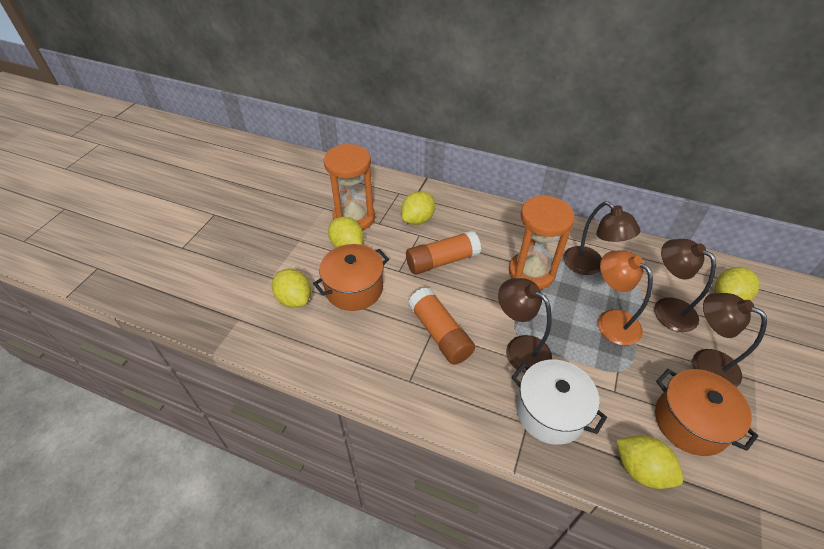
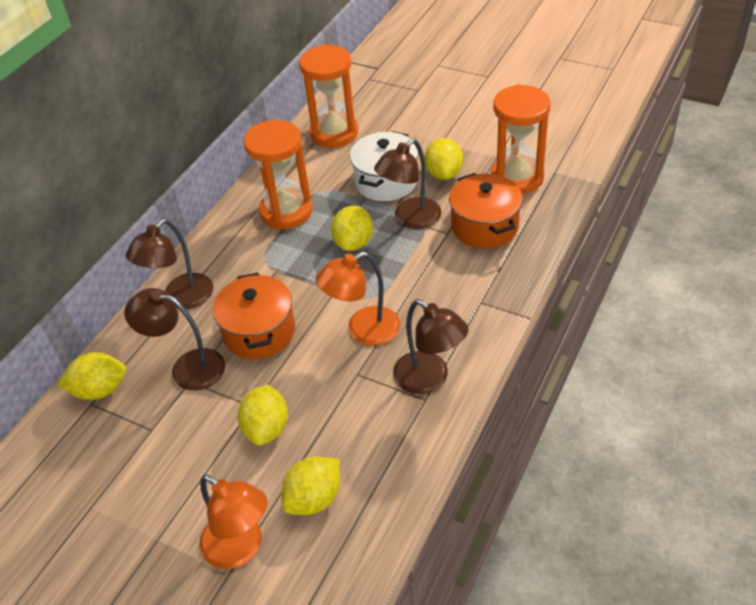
orange glue stick: 2 -> 0
orange hourglass: 2 -> 3
orange lamp: 1 -> 2

